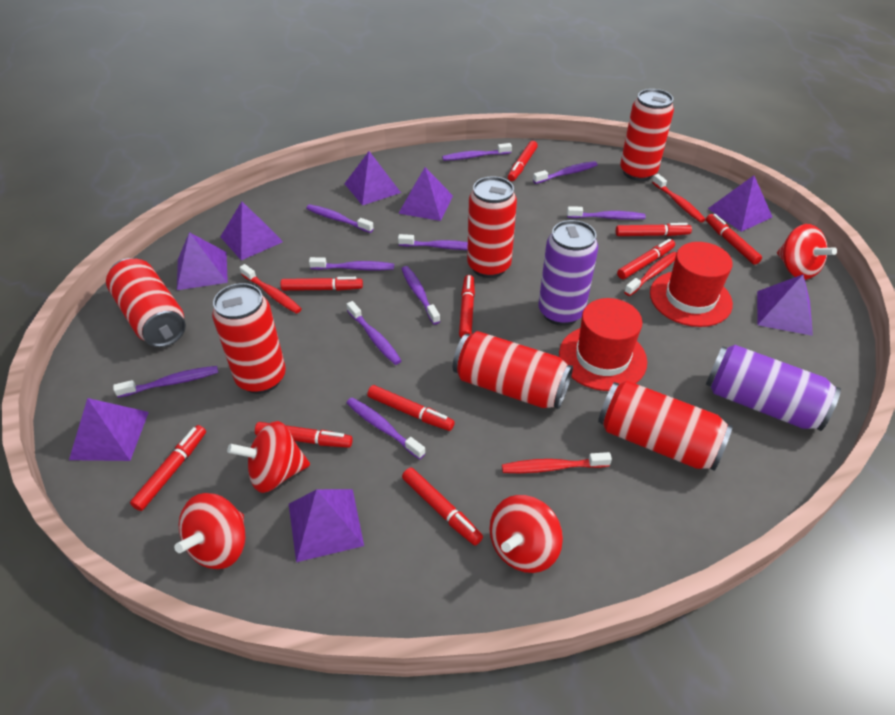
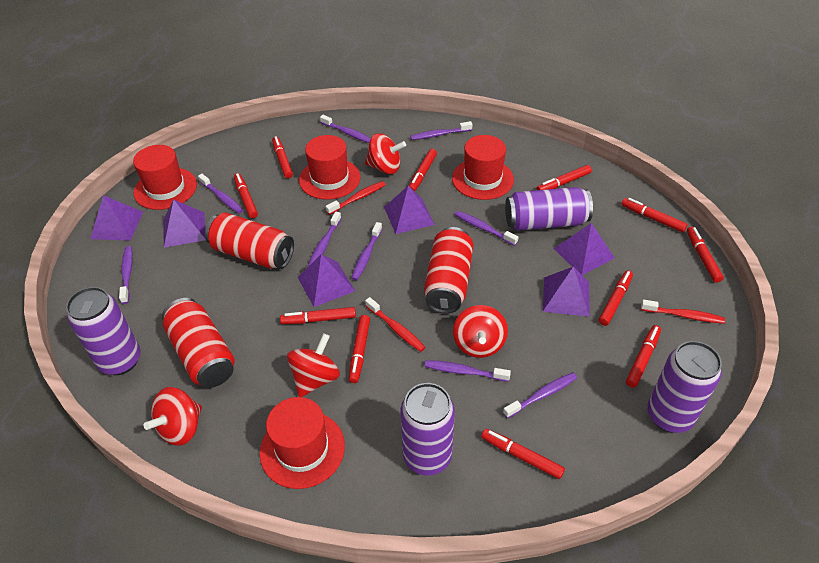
purple can: 2 -> 4
purple pyramid: 8 -> 6
purple toothbrush: 10 -> 9
red can: 6 -> 3
red hat: 2 -> 4
red marker: 10 -> 11
red toothbrush: 4 -> 3

